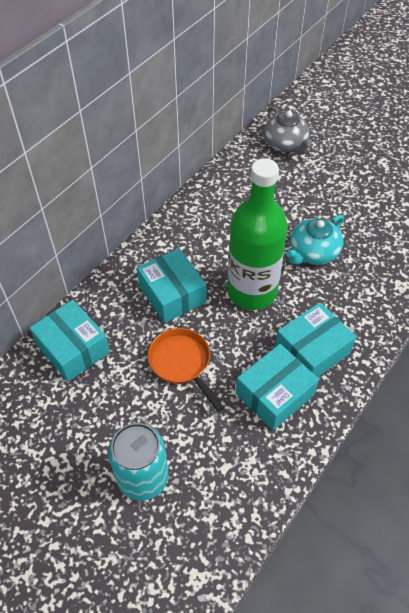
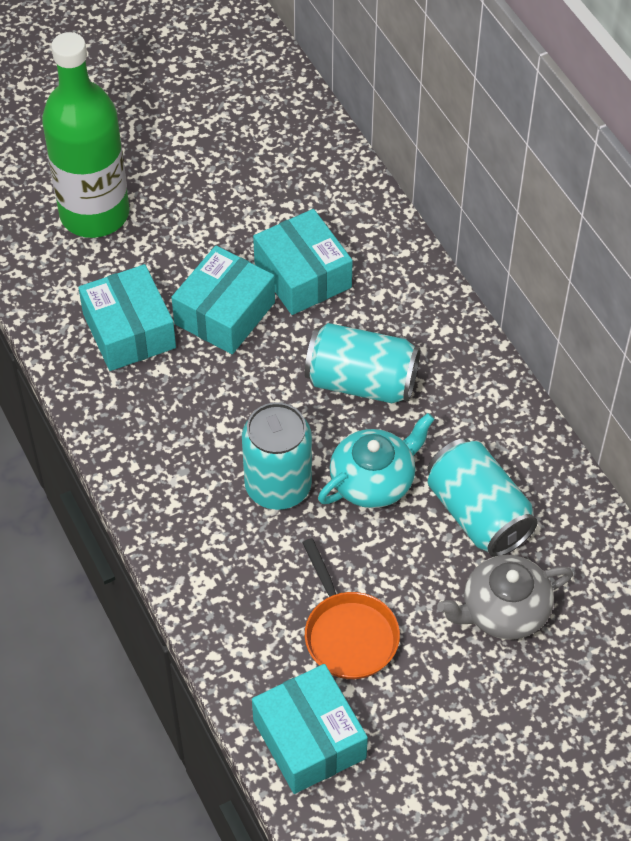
turquoise can: 1 -> 3

